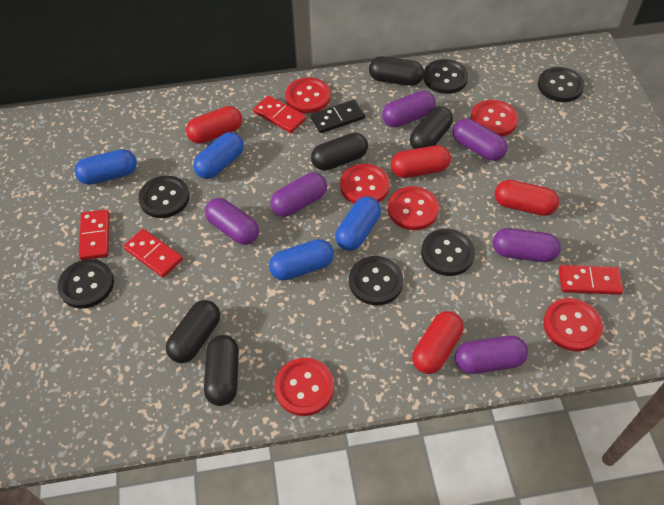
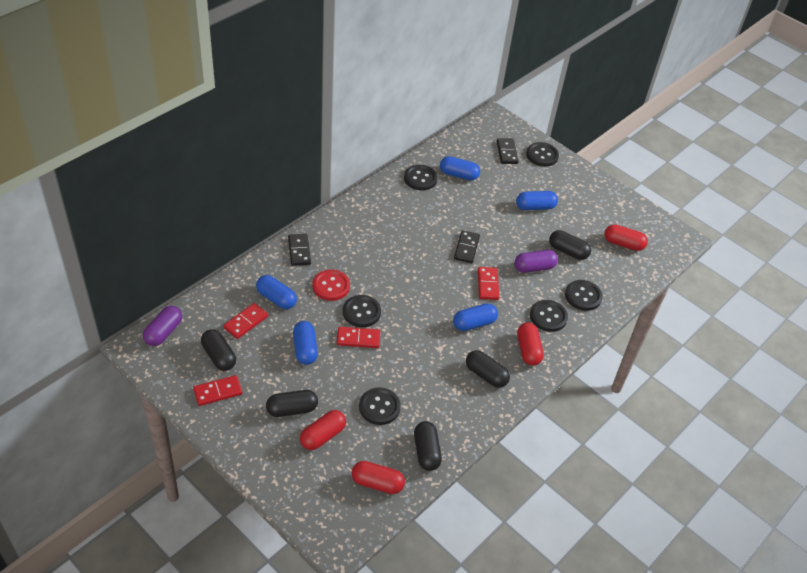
black domino: 1 -> 3
blue capsule: 4 -> 5
purple capsule: 6 -> 2
red button: 6 -> 1

